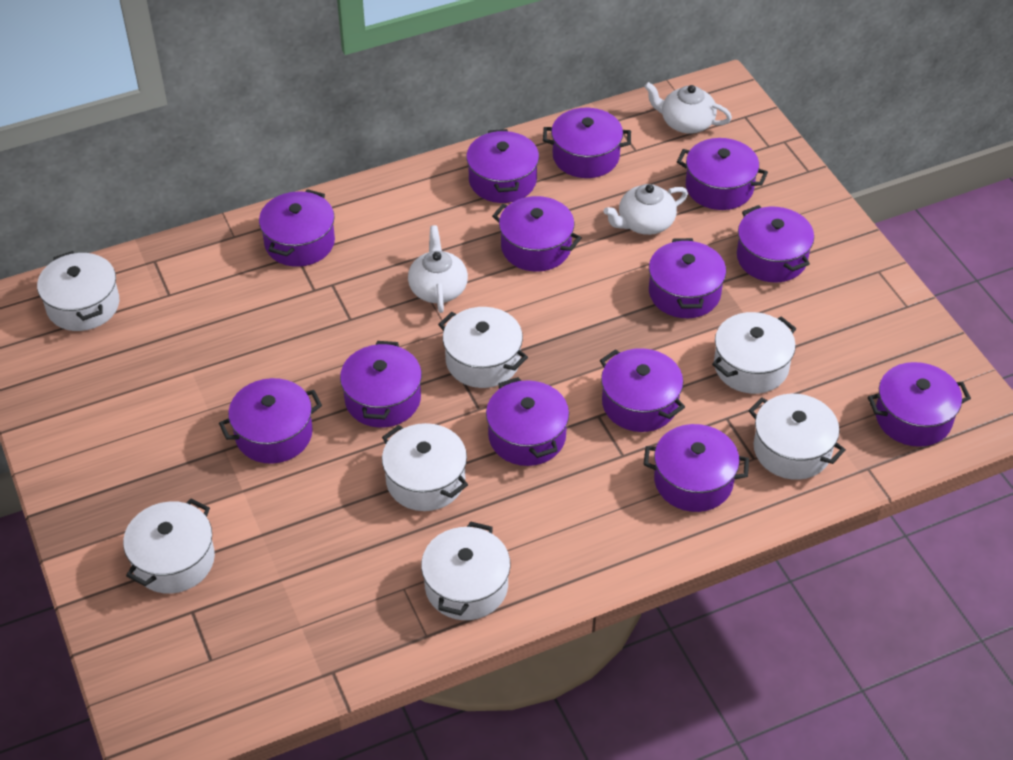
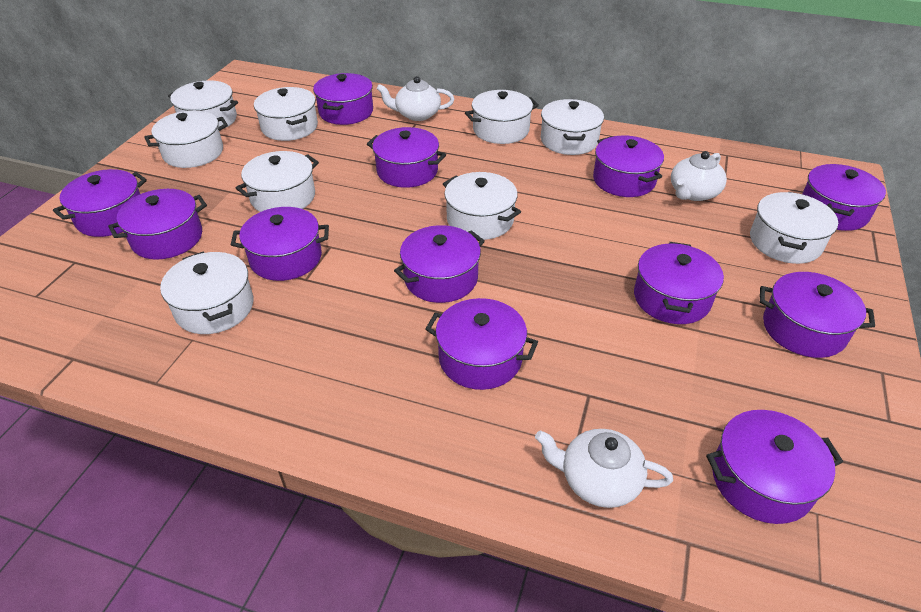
purple pot: 13 -> 12
white pot: 7 -> 9

